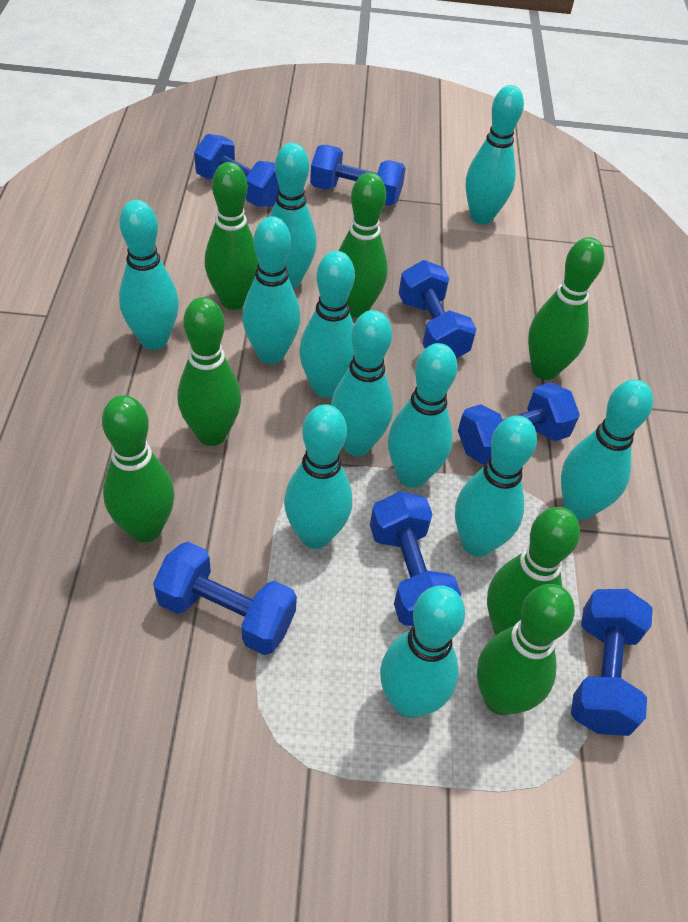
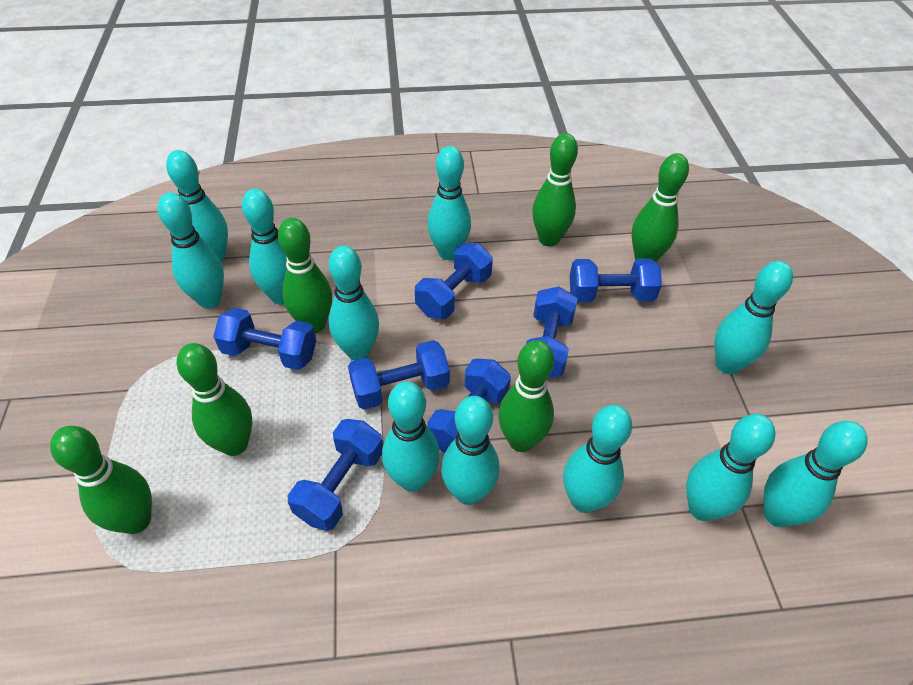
green bowling pin: 7 -> 6

